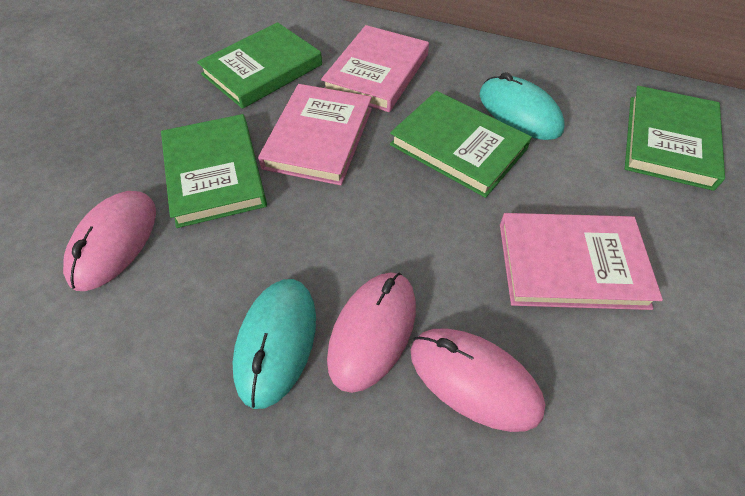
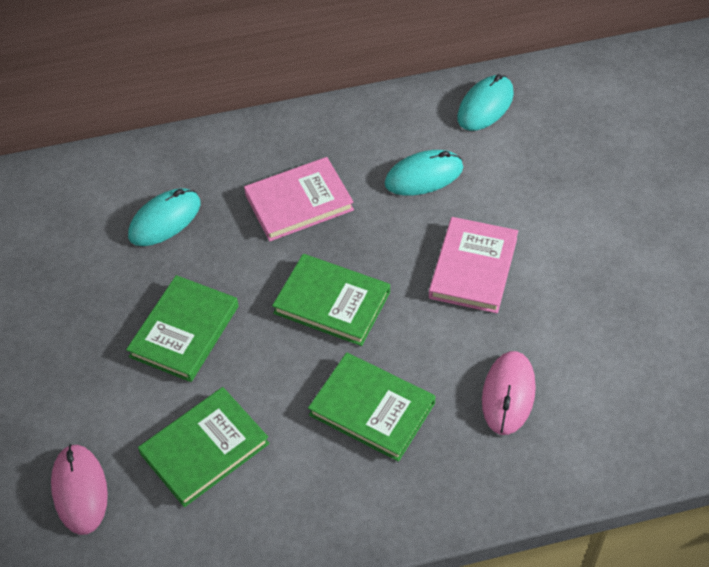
pink book: 3 -> 2
pink mouse: 3 -> 2
turquoise mouse: 2 -> 3

